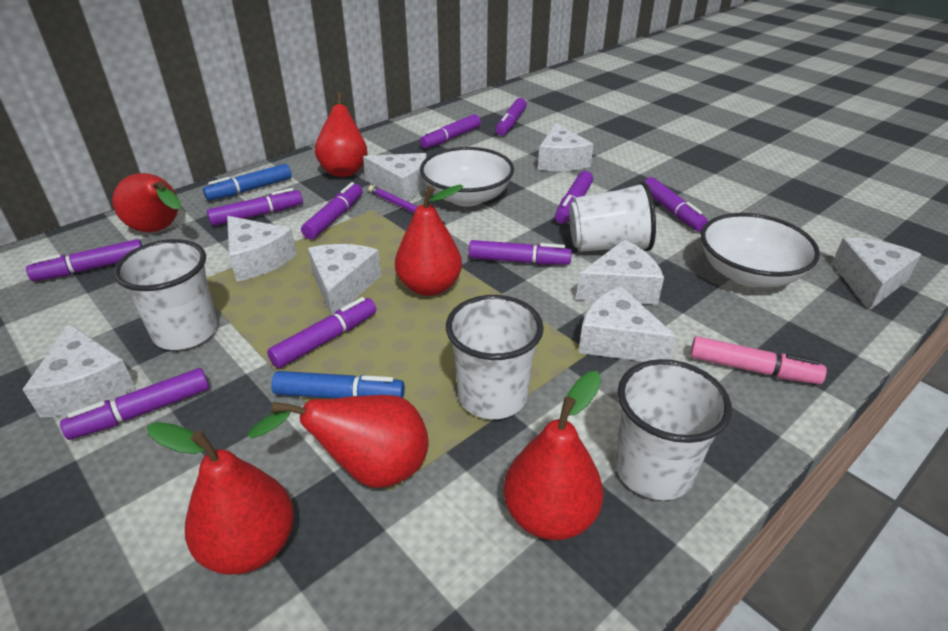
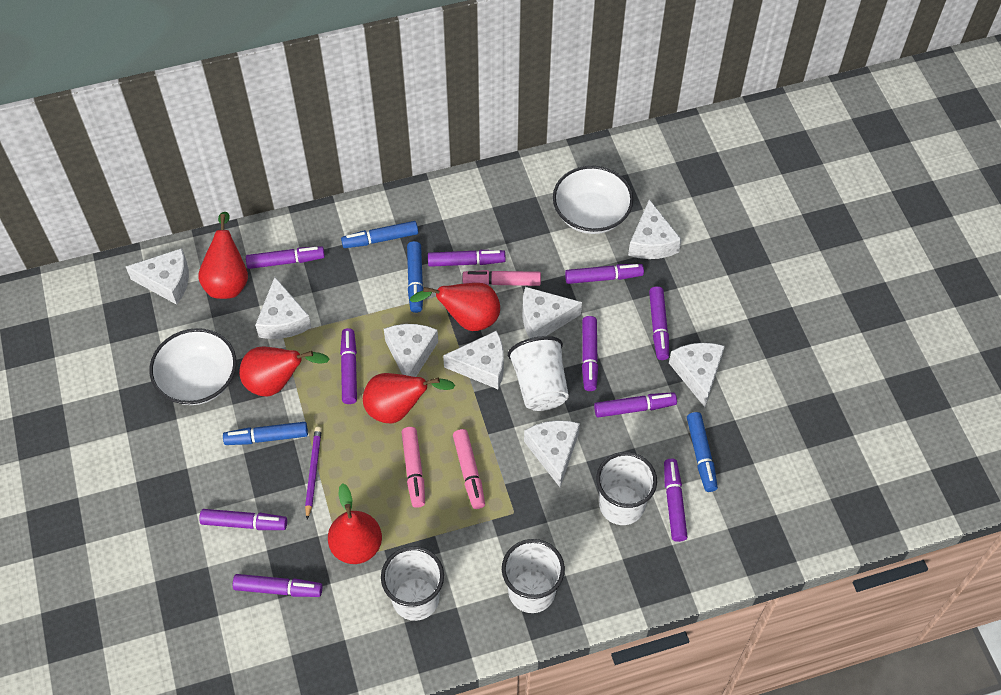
blue marker: 2 -> 4
pink marker: 1 -> 3
red pear: 6 -> 5

